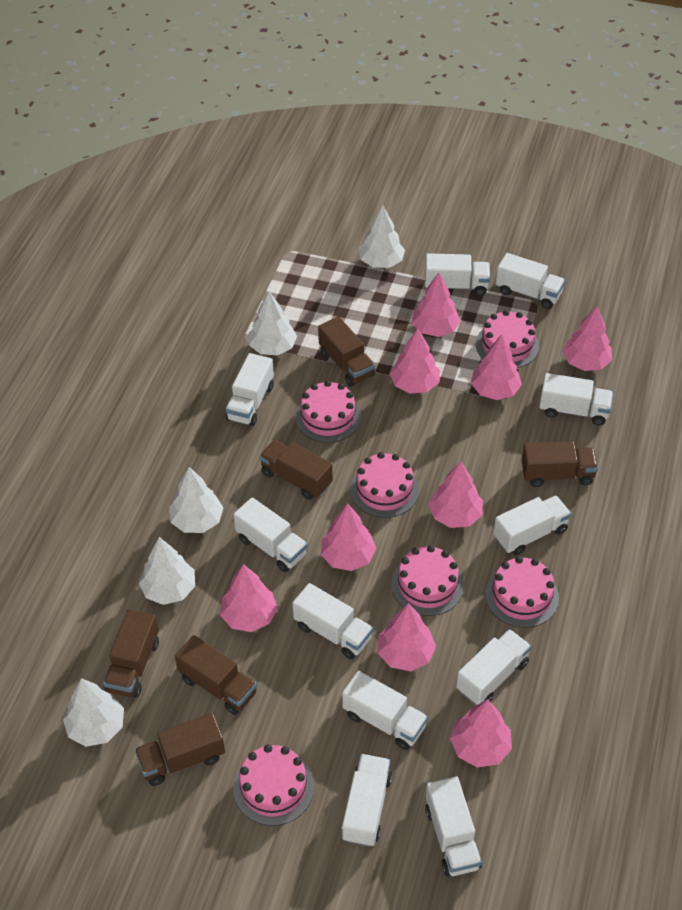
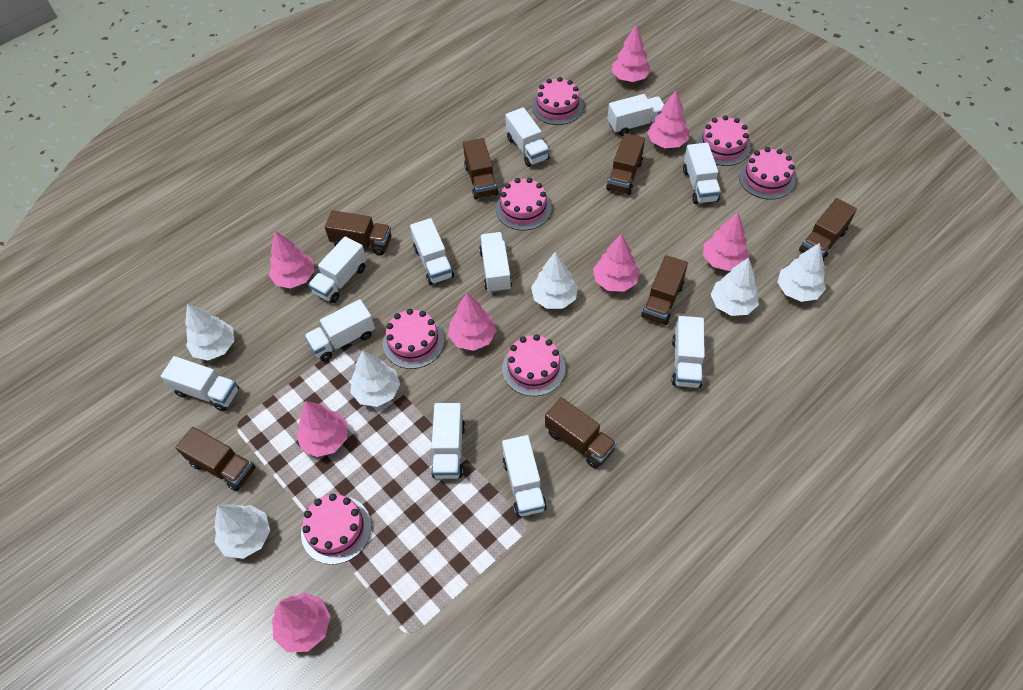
brown truck: 6 -> 7
pink cake: 6 -> 7
pink tree: 9 -> 8
white tree: 5 -> 6

